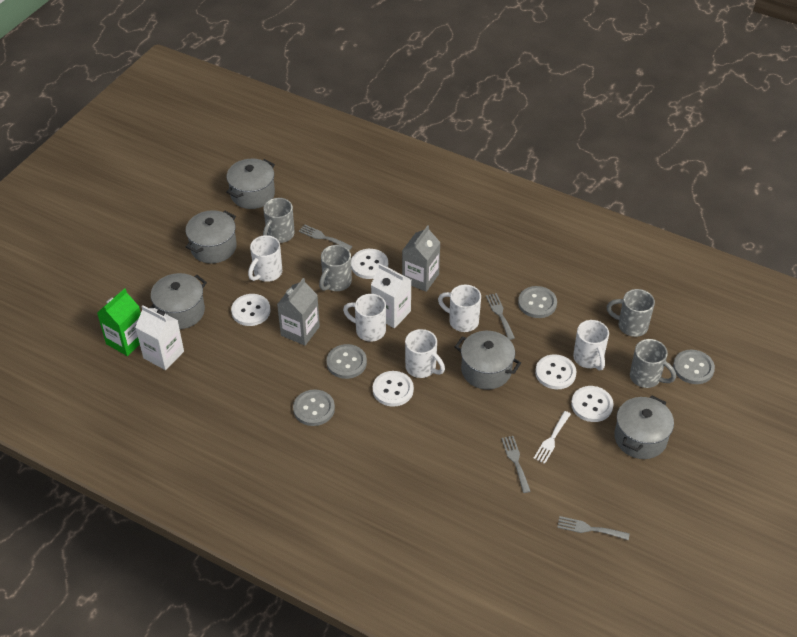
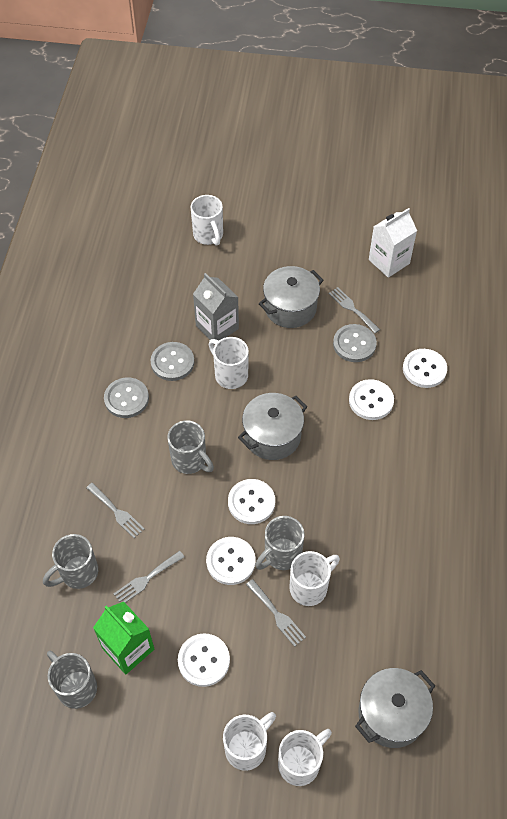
grey button: 4 -> 3
grey carton: 2 -> 1
grey pot: 5 -> 3
white carton: 2 -> 1
white fork: 1 -> 0

